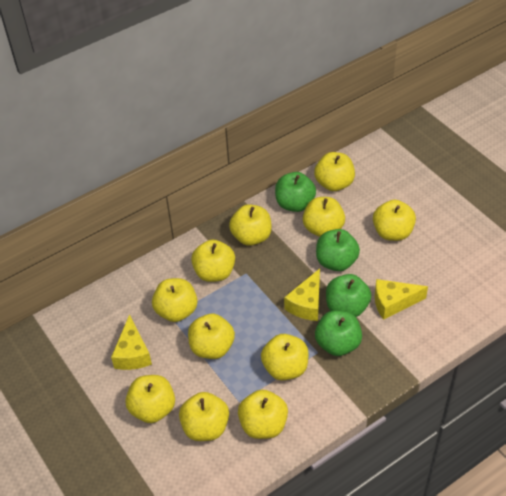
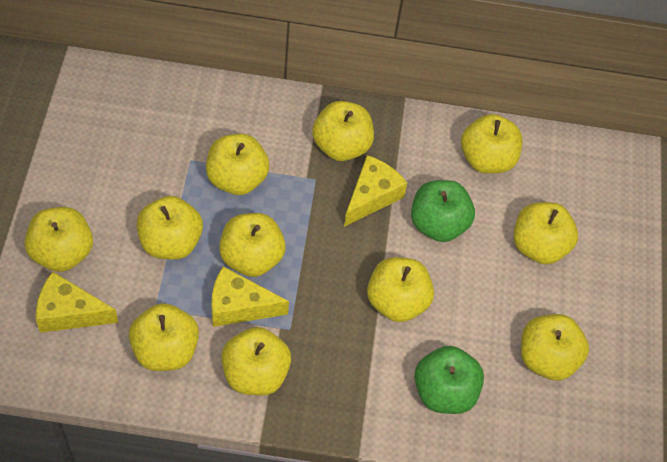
green apple: 4 -> 2

